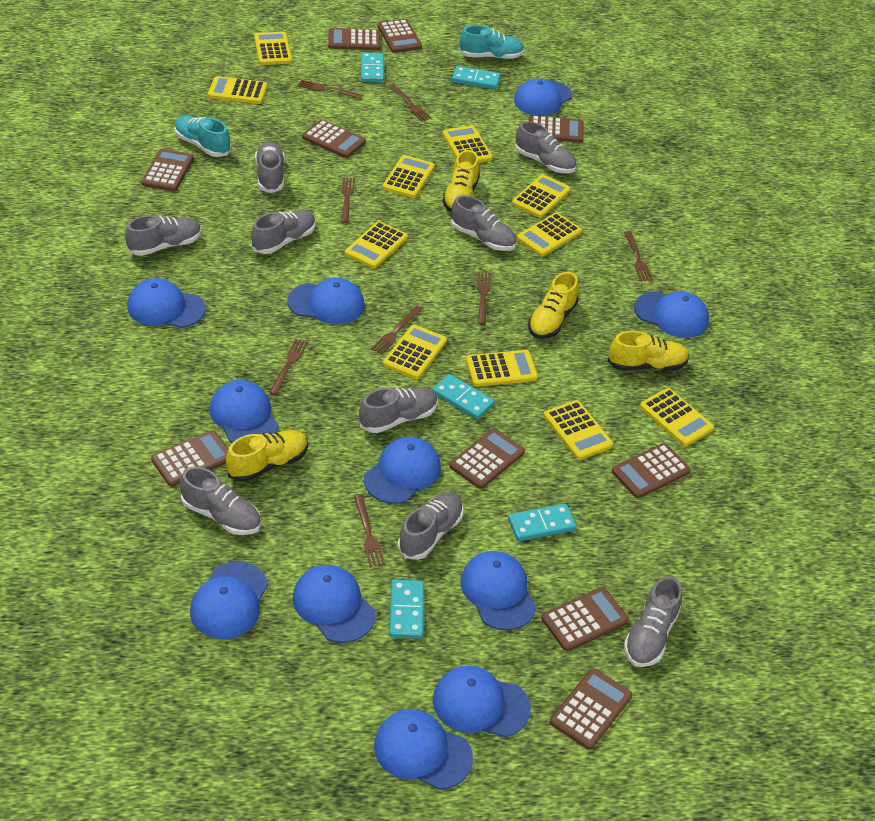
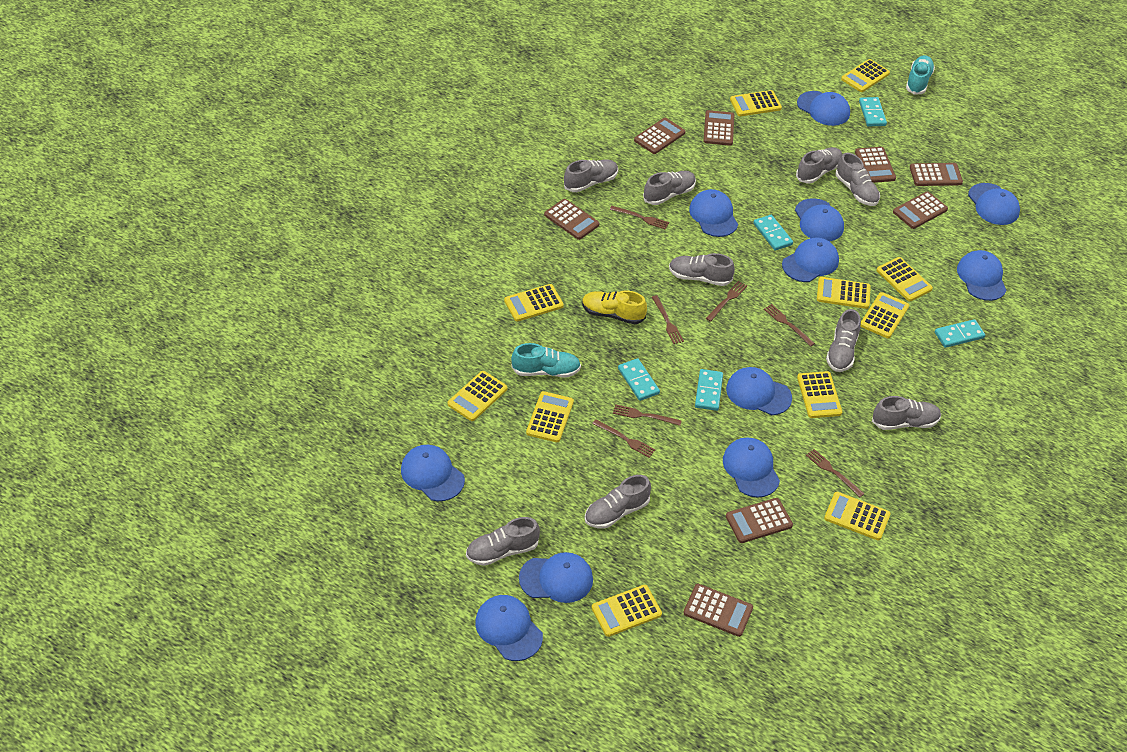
brown calculator: 10 -> 8
brown fork: 8 -> 7
yellow shoe: 4 -> 1

